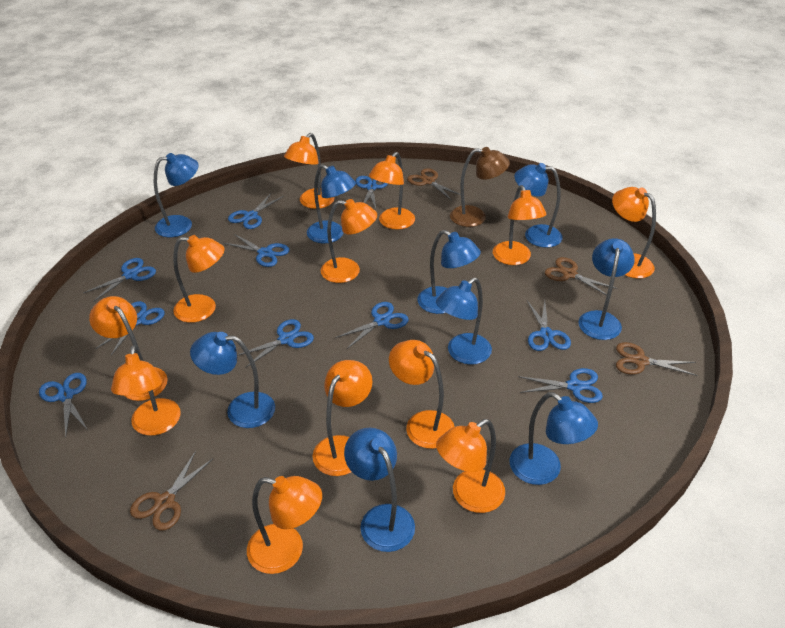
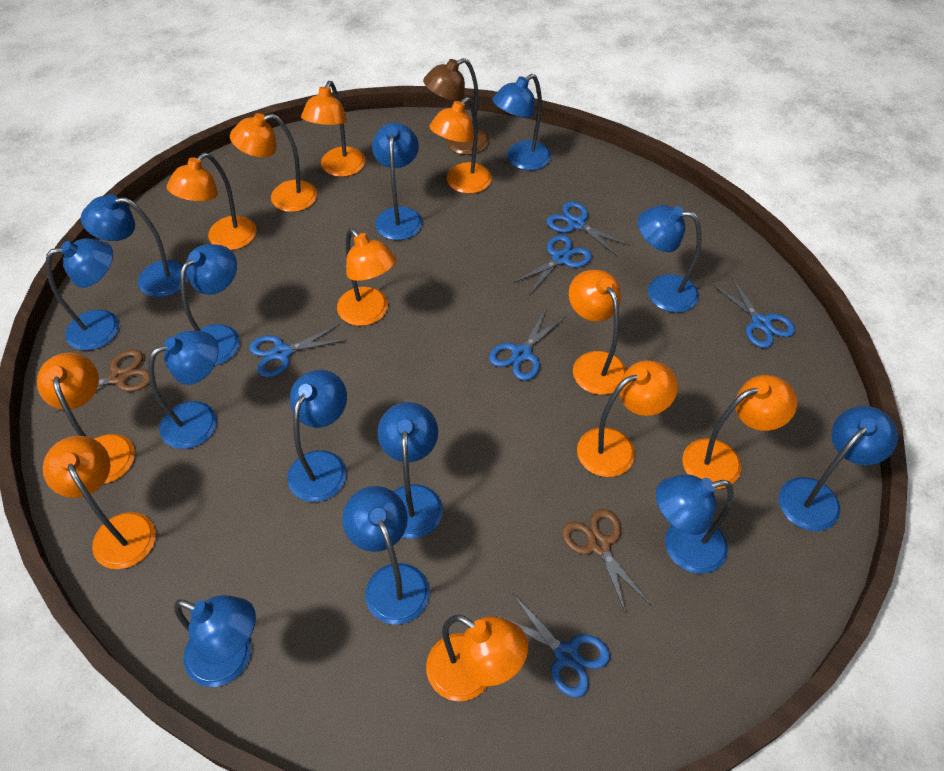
blue lamp: 9 -> 13
blue scissors: 10 -> 6
brown scissors: 4 -> 2
orange lamp: 12 -> 11

